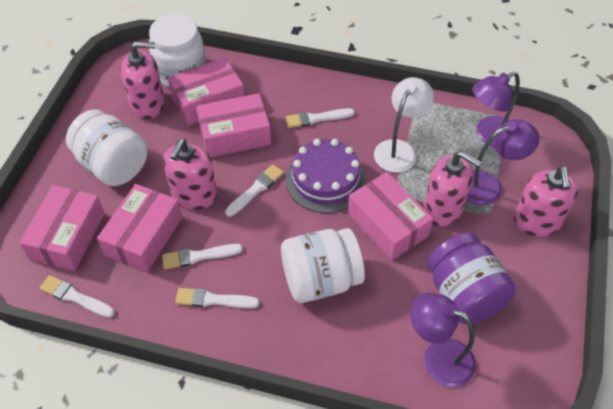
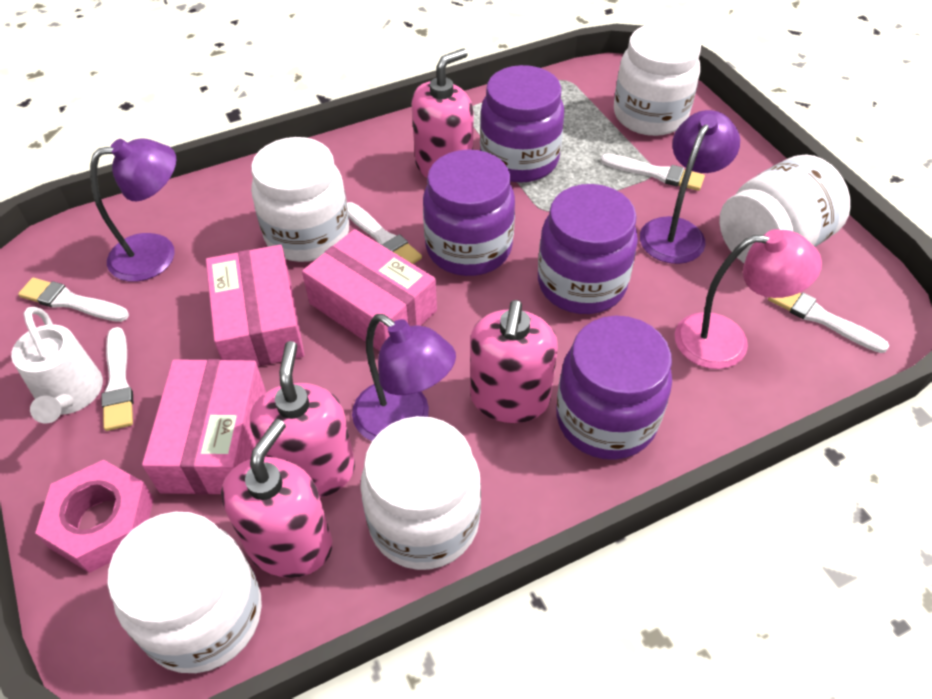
pink box: 5 -> 3
pink lamp: 0 -> 1
pink nut: 0 -> 1
purple cake: 1 -> 0
purple jar: 1 -> 4
white jar: 3 -> 5
white lamp: 1 -> 0
white watering can: 0 -> 1

